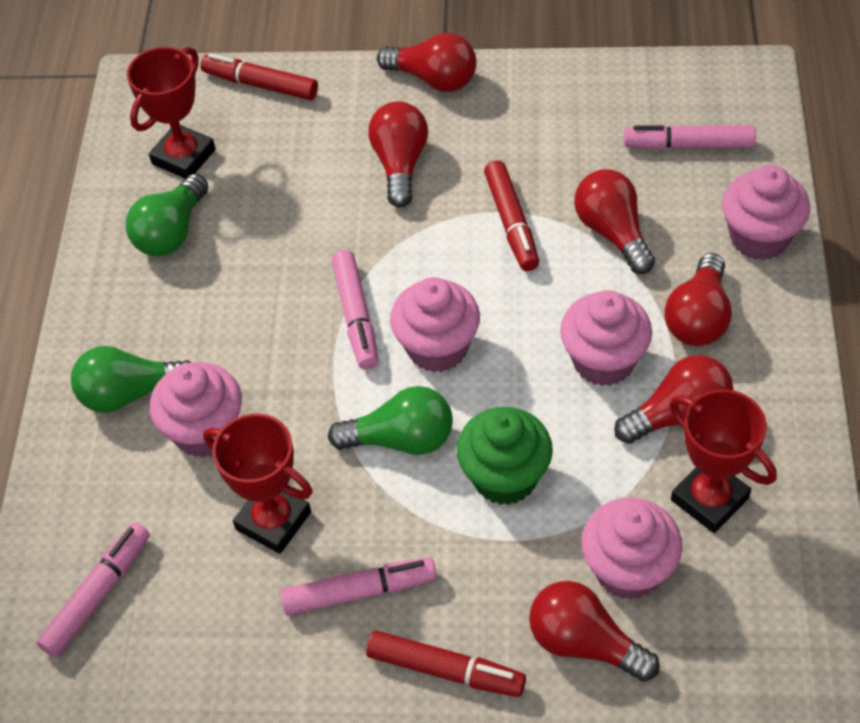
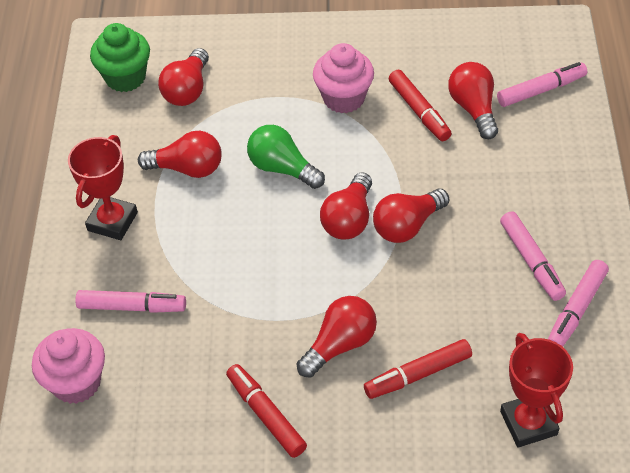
green light bulb: 3 -> 1
pink cupcake: 5 -> 2
red trophy: 3 -> 2

